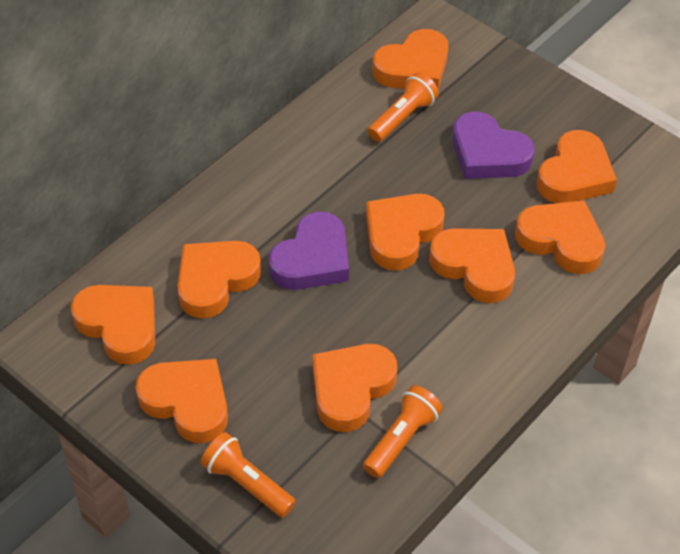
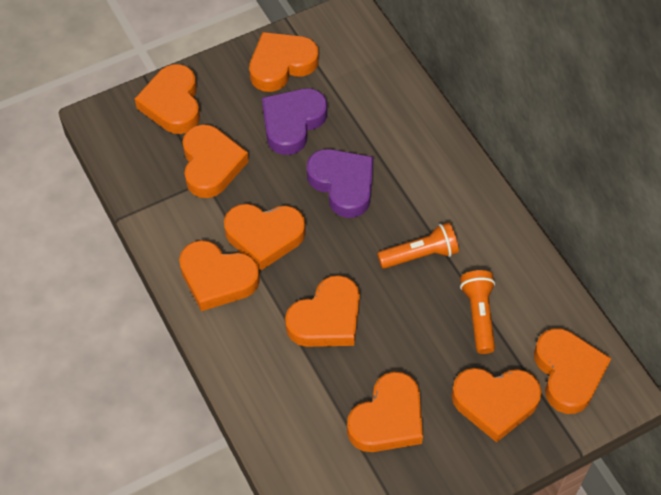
orange flashlight: 3 -> 2

